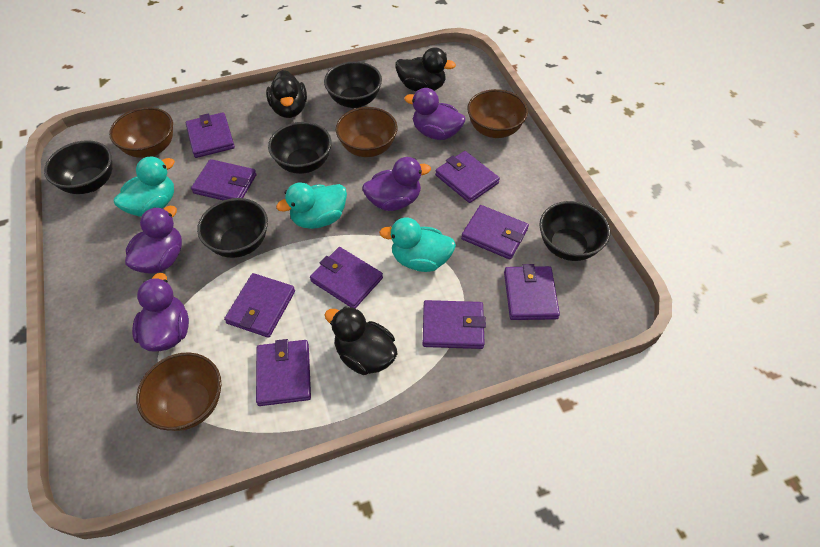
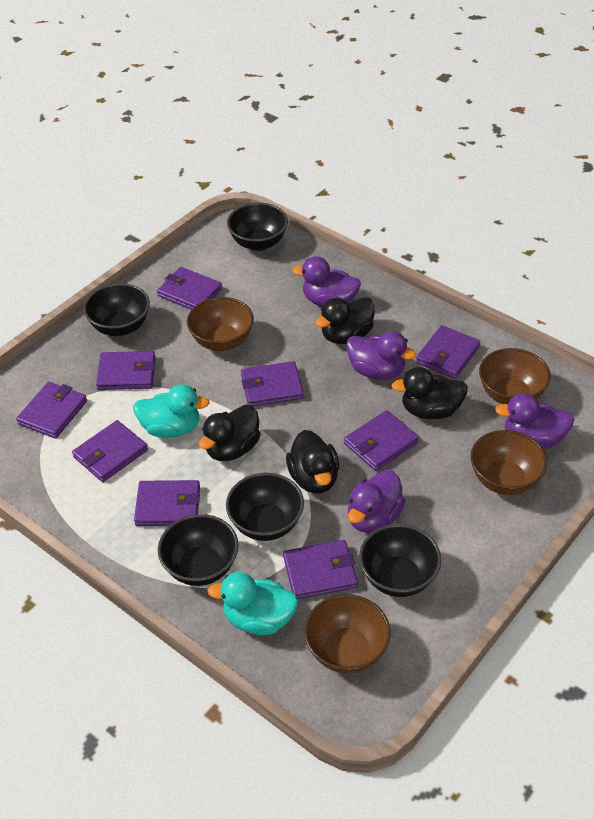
black duck: 3 -> 4
turquoise duck: 3 -> 2

